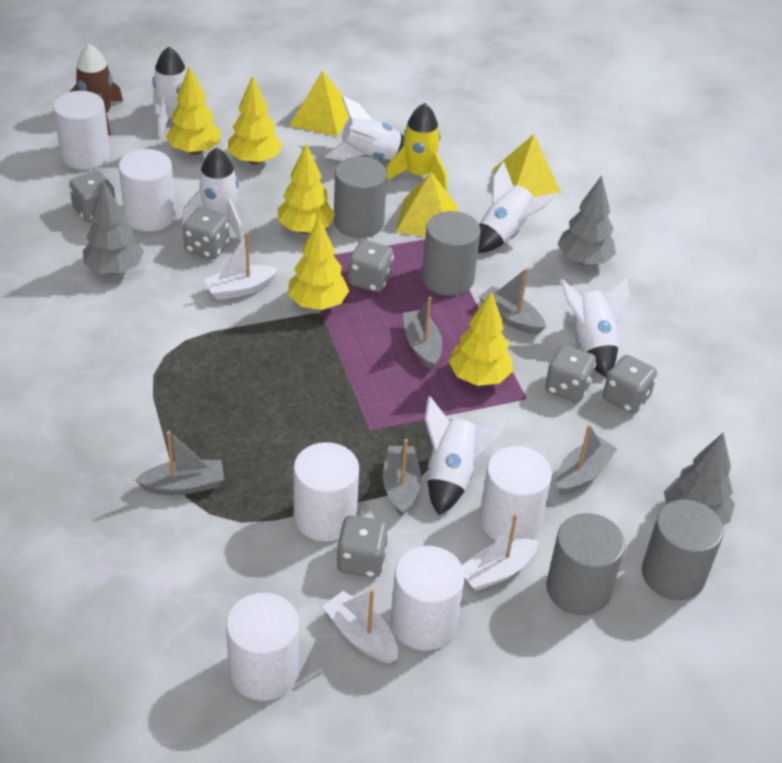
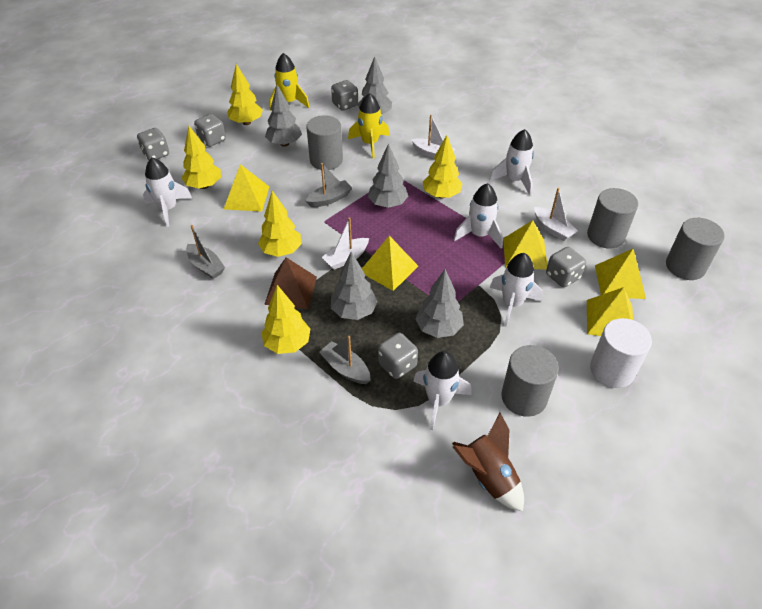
brown pyramid: 0 -> 1
grey boat: 5 -> 3
grey dice: 6 -> 5
grey tree: 3 -> 5
white cylinder: 6 -> 1
white rocket: 6 -> 5
yellow pyramid: 3 -> 5
yellow rocket: 1 -> 2

